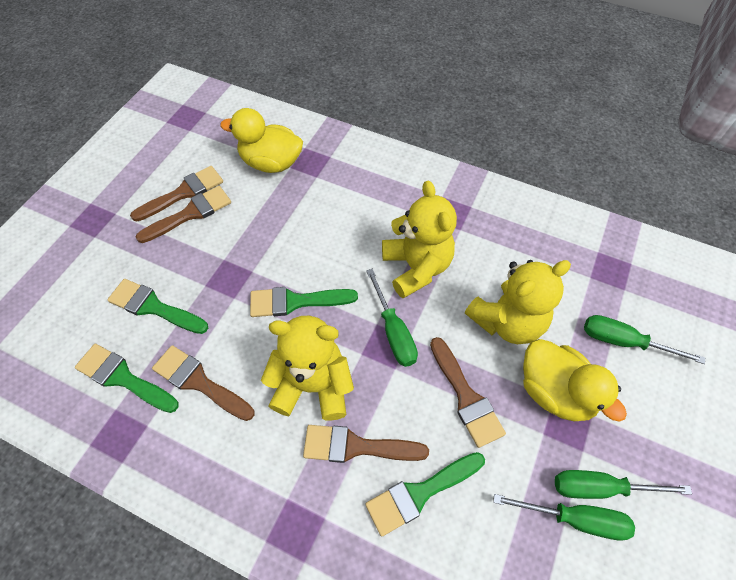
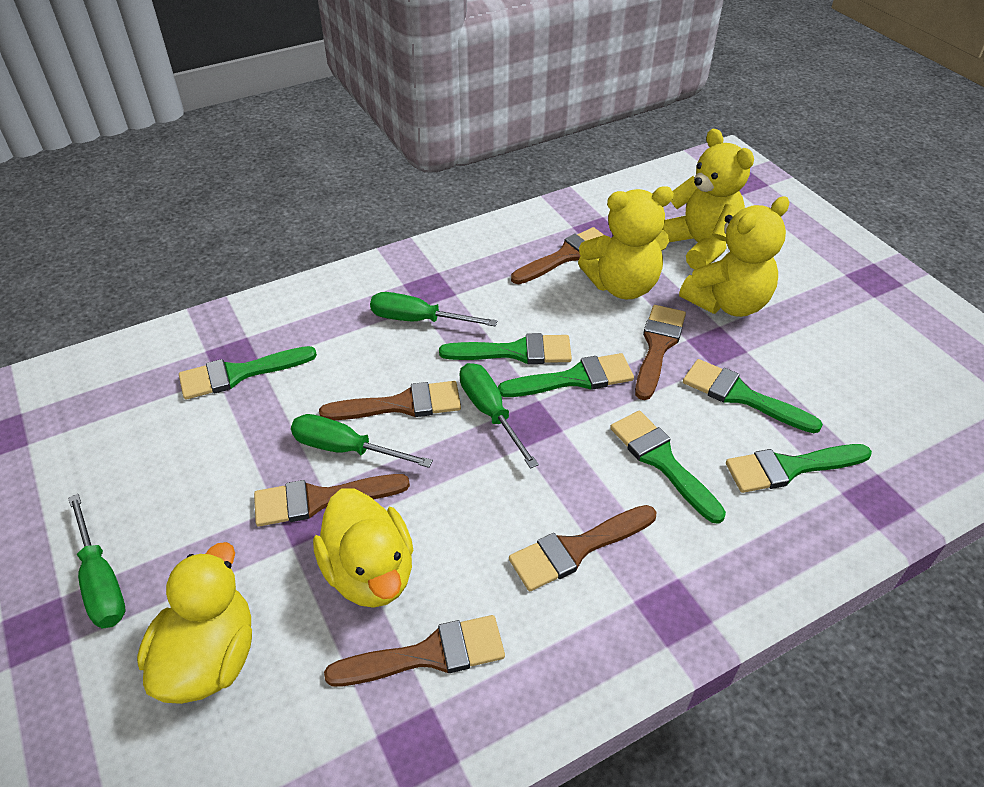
brown brush: 5 -> 6
green brush: 4 -> 6

